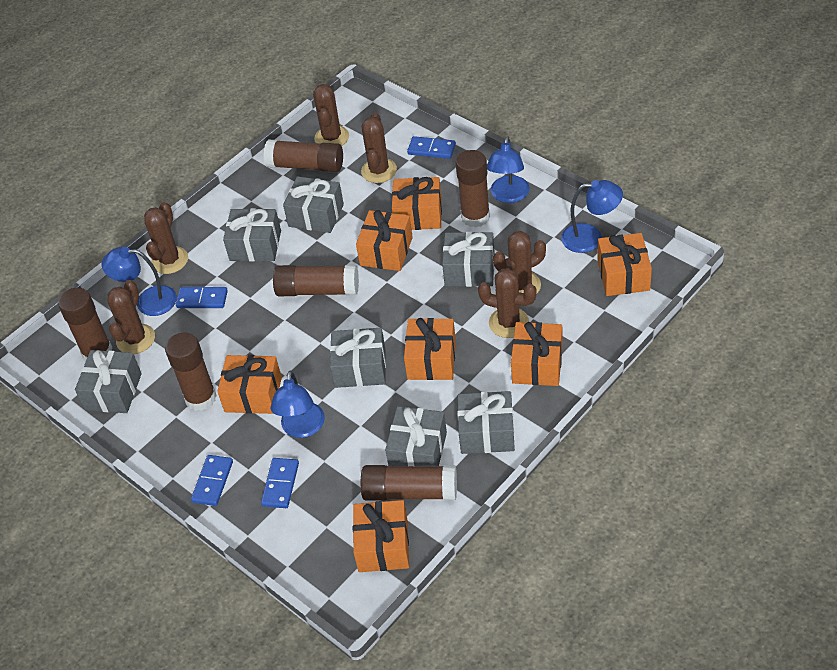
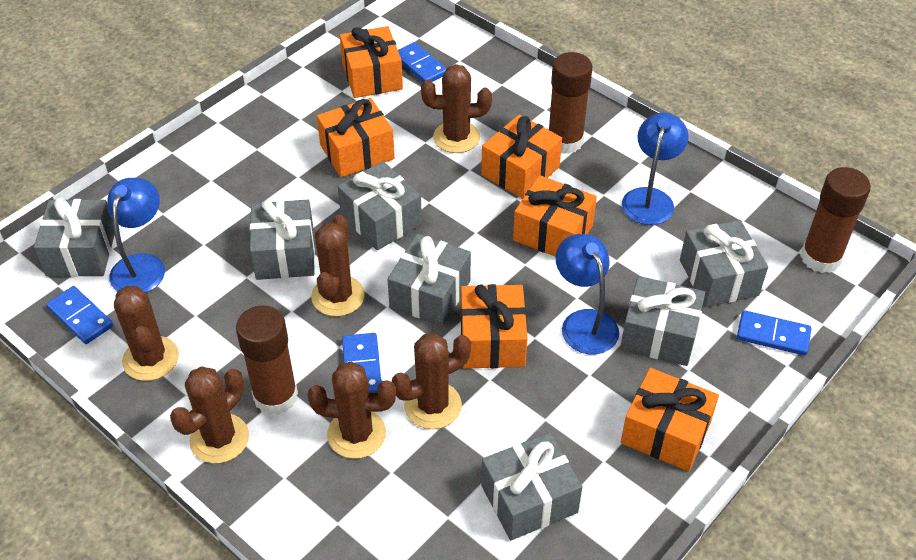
blue lamp: 4 -> 3
brown glue stick: 6 -> 3
orange gift: 7 -> 6

